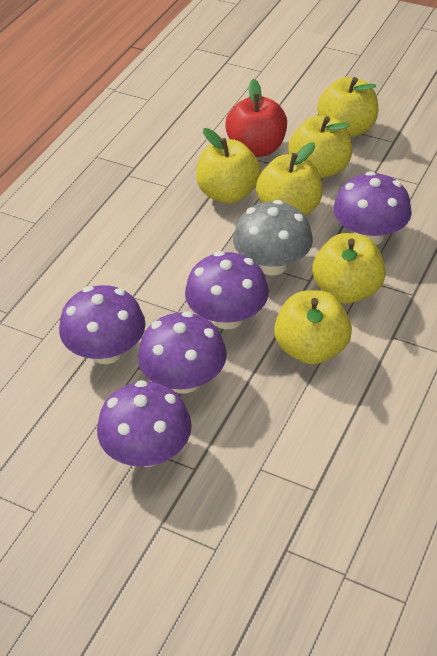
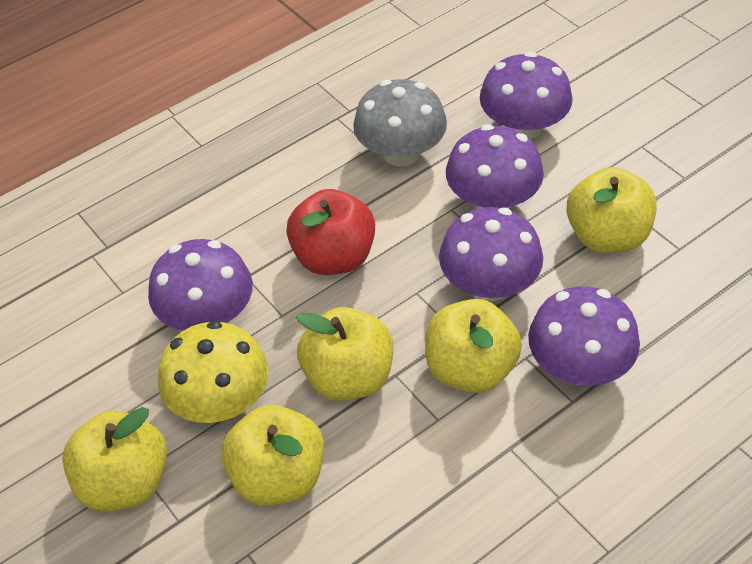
yellow apple: 6 -> 5
yellow mushroom: 0 -> 1

